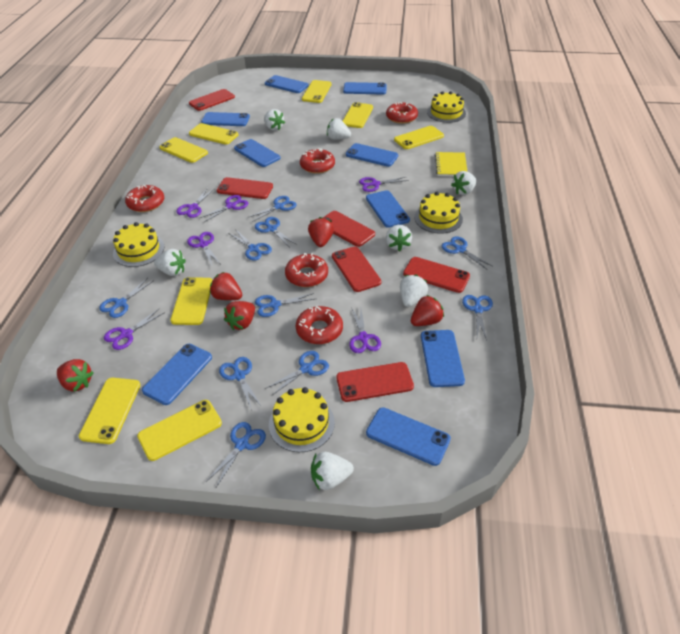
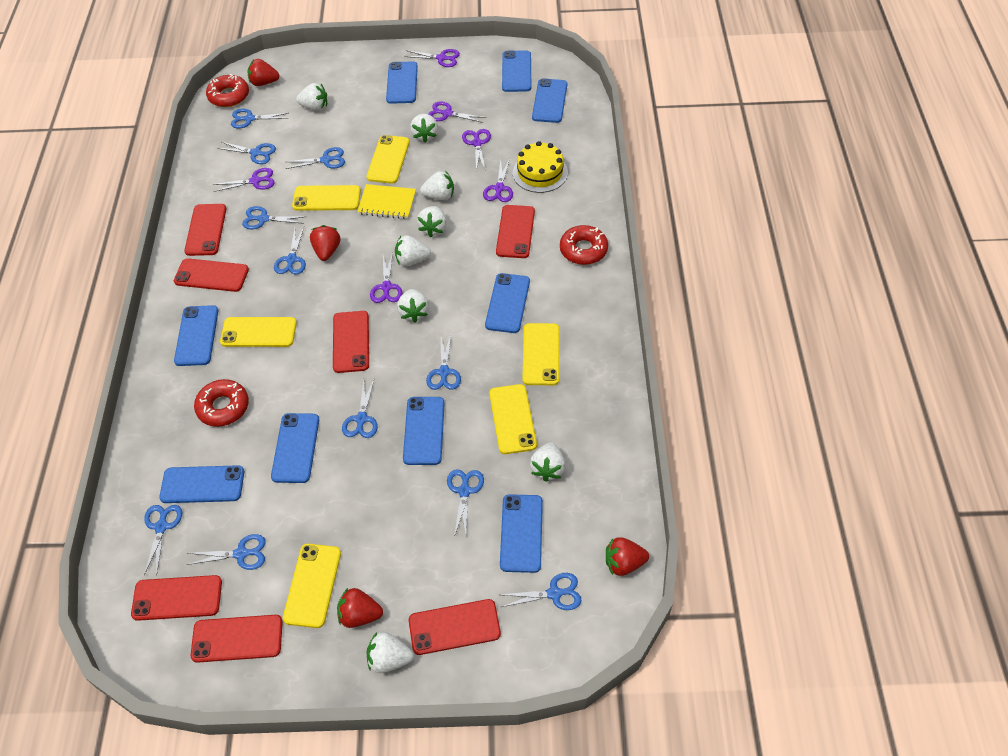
blue scissors: 10 -> 11
red donut: 5 -> 3
red phone: 6 -> 7
red strawberry: 5 -> 4
white strawberry: 7 -> 8
yellow cake: 4 -> 1
yellow phone: 8 -> 6

